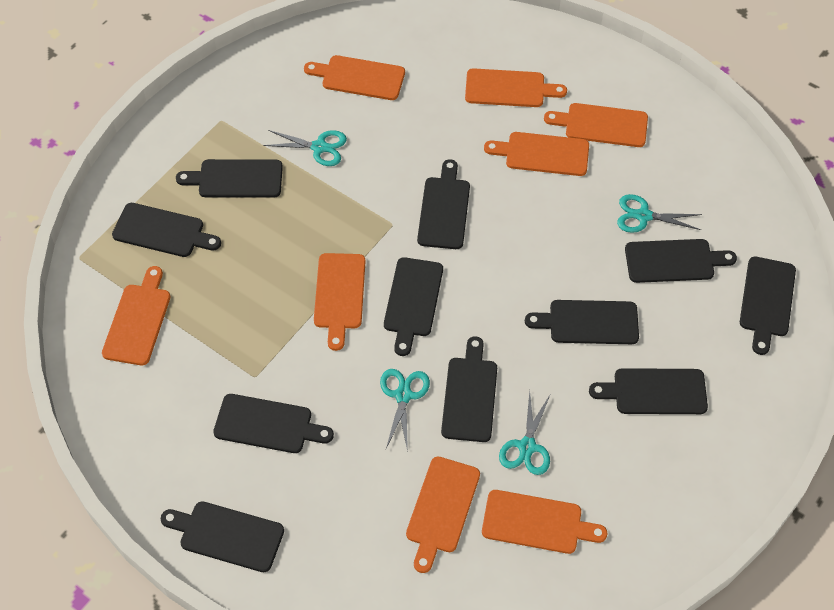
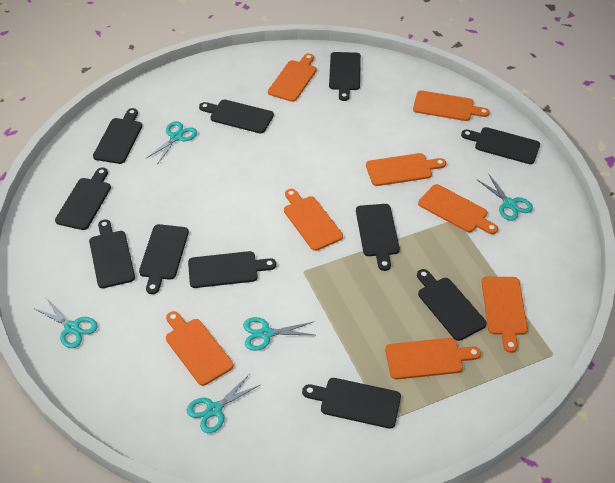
turquoise scissors: 4 -> 5

